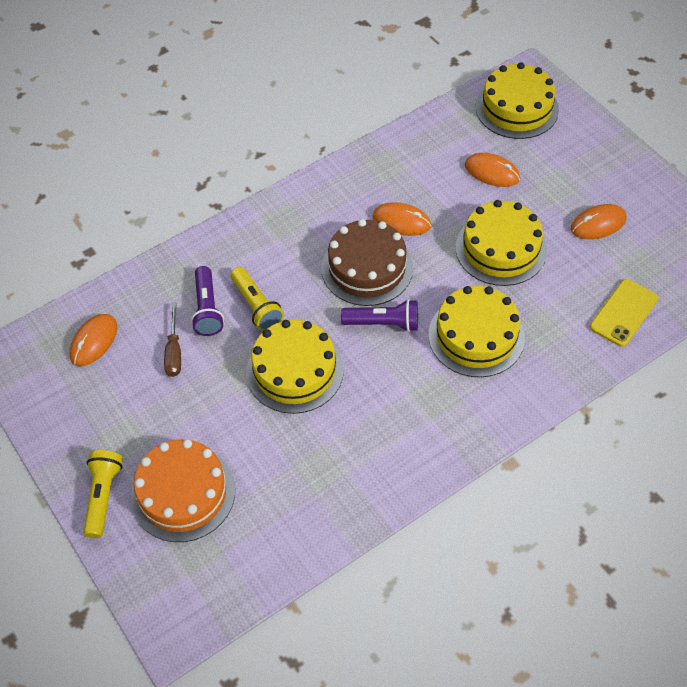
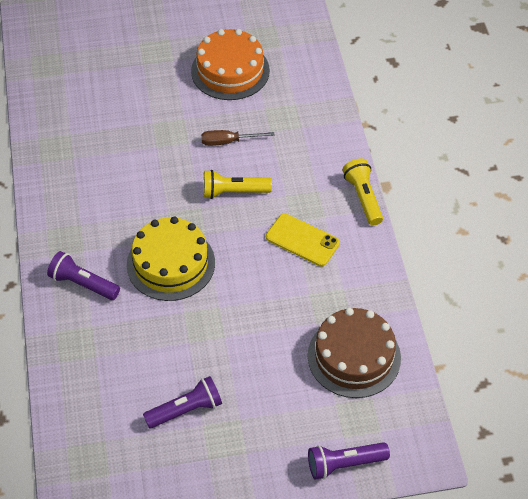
orange mouse: 4 -> 0
purple flashlight: 2 -> 3
yellow cake: 4 -> 1

